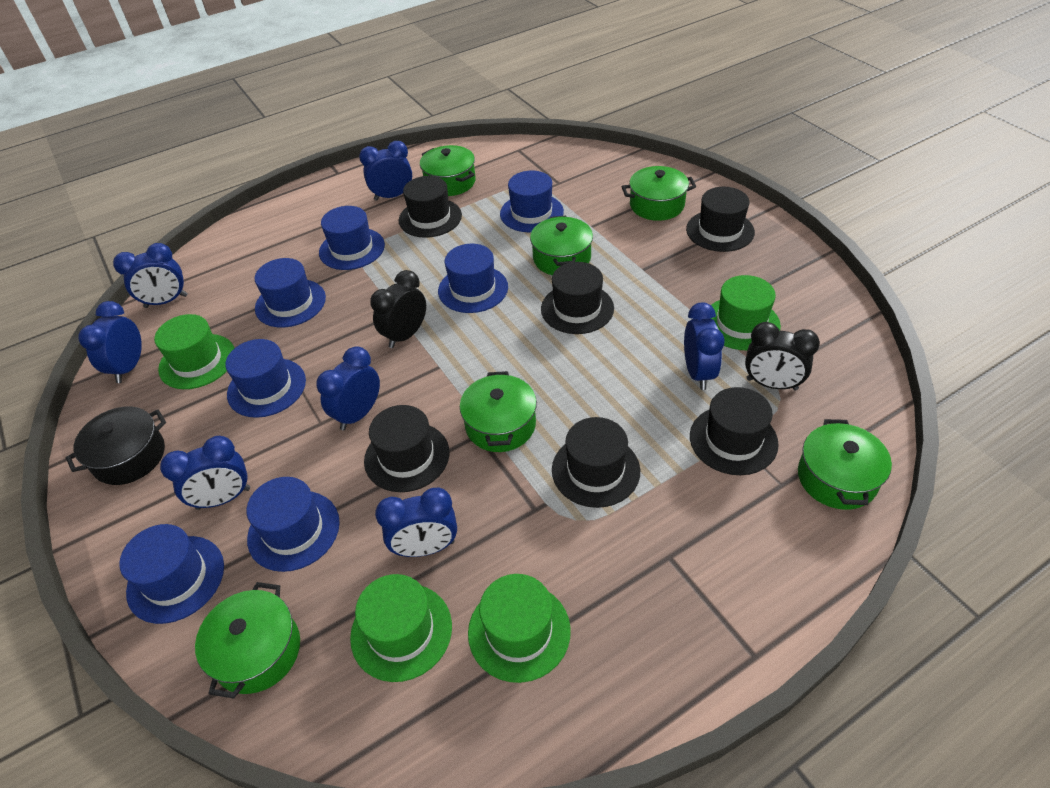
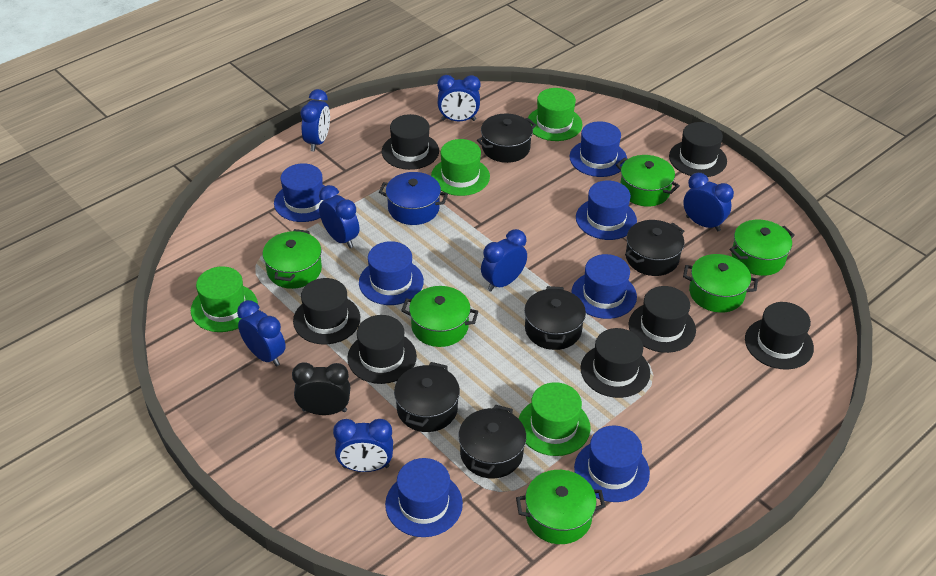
black clock: 2 -> 1
black hat: 6 -> 7
black pot: 1 -> 5
blue pot: 0 -> 1

